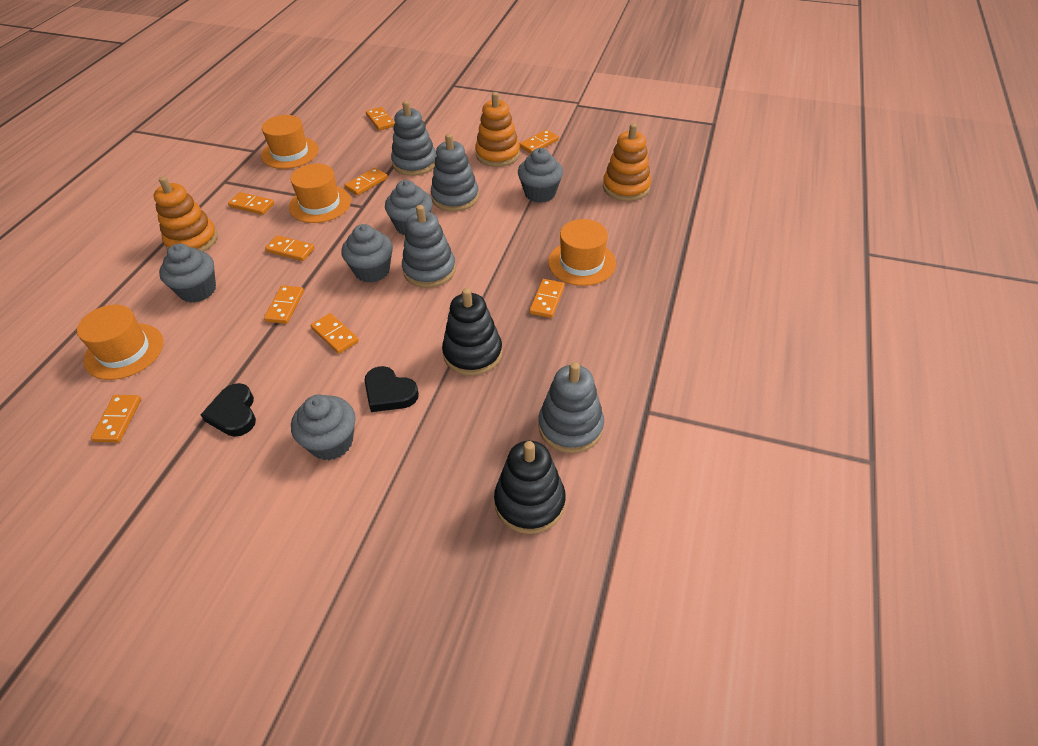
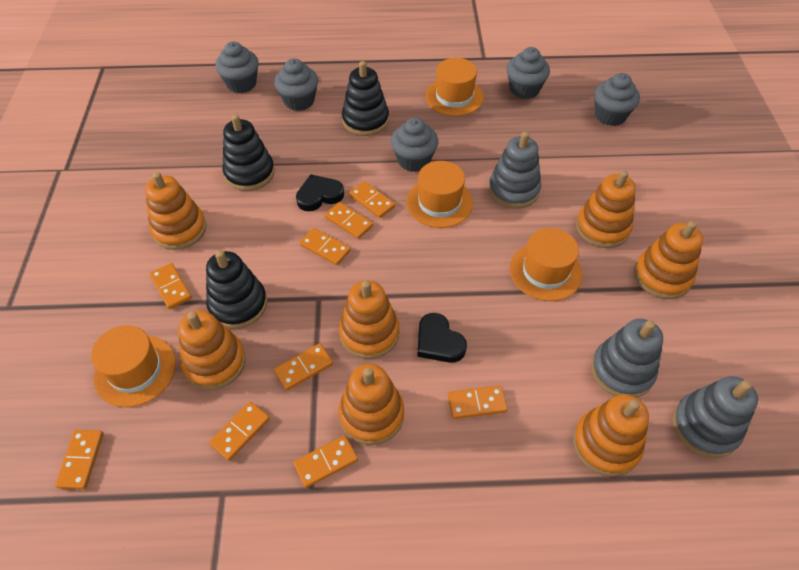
black stacking toy: 2 -> 3
grey stacking toy: 4 -> 3
orange stacking toy: 3 -> 7

